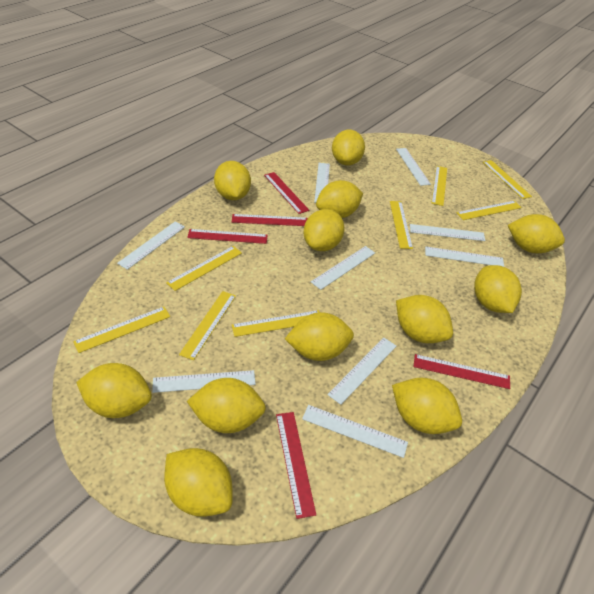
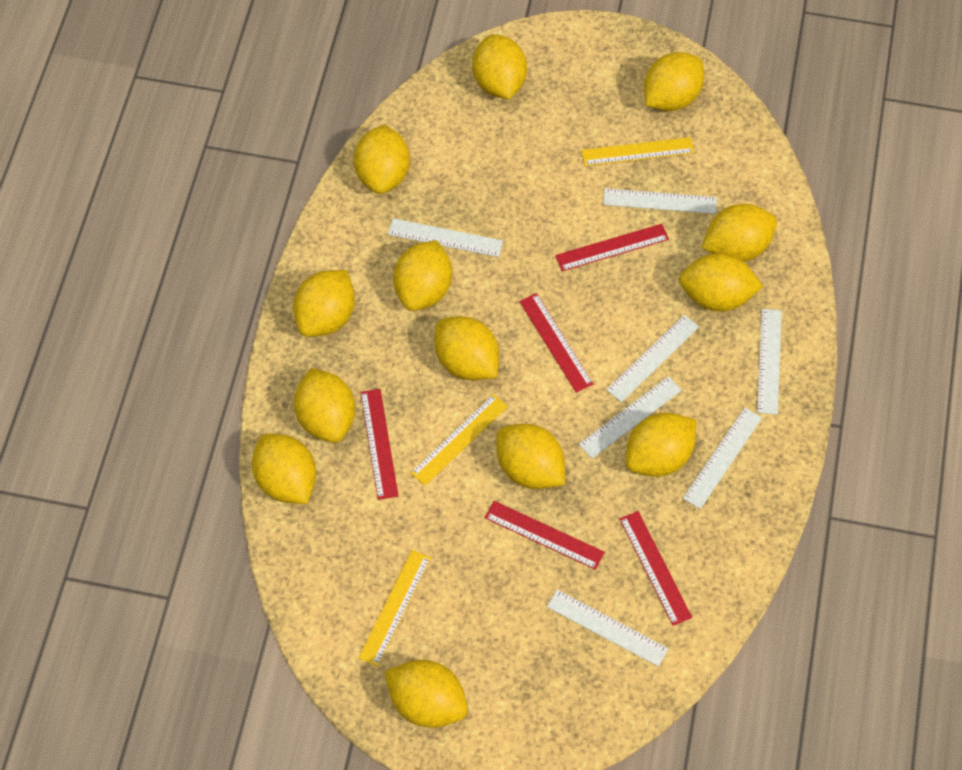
white ruler: 9 -> 7
yellow lemon: 12 -> 13
yellow ruler: 8 -> 3

